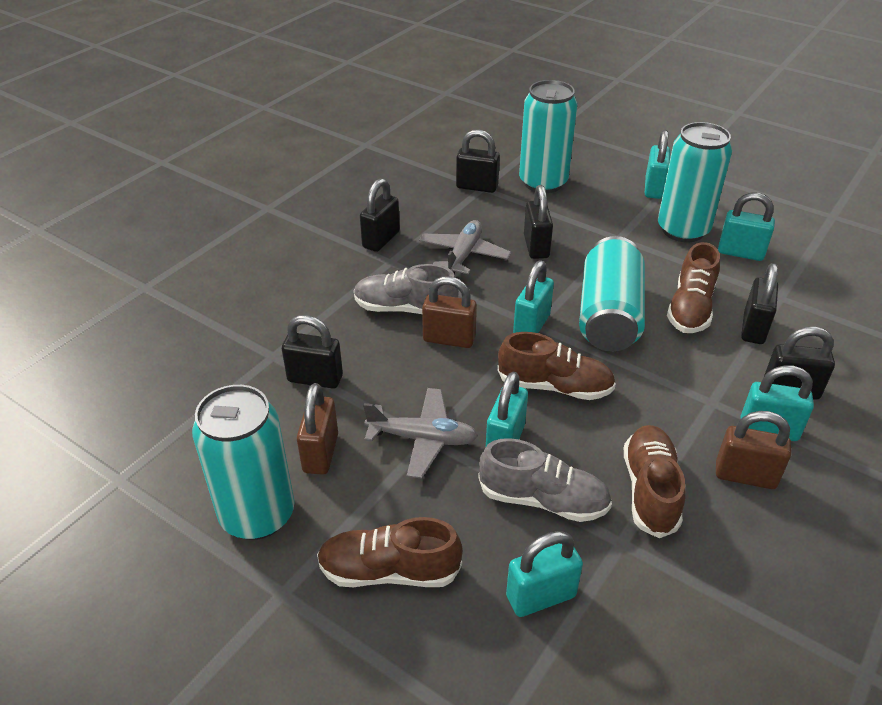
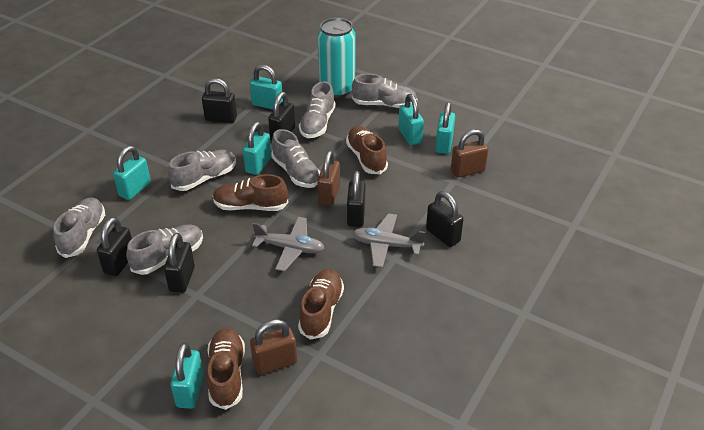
grey shoe: 2 -> 6
turquoise can: 4 -> 1

